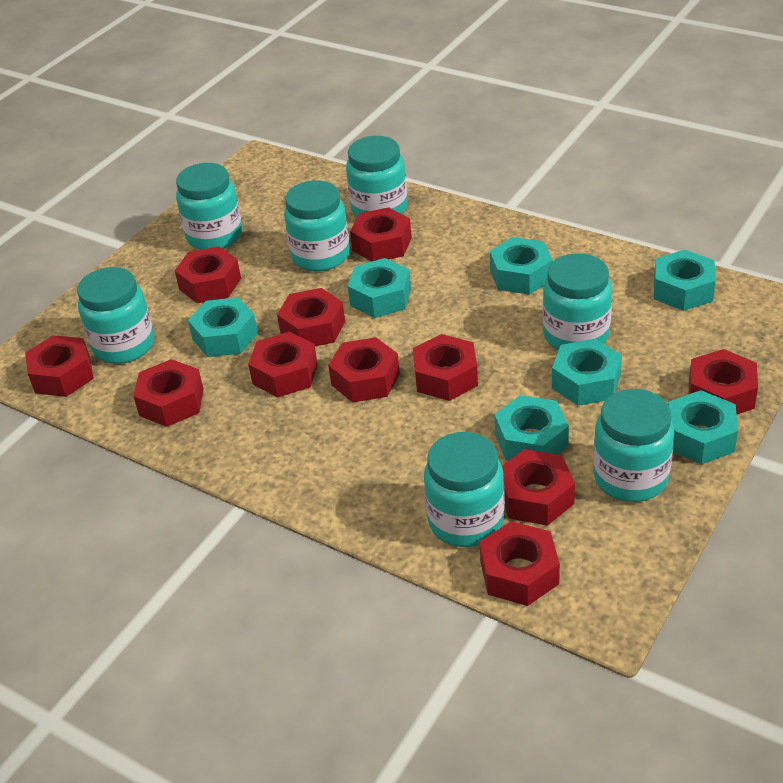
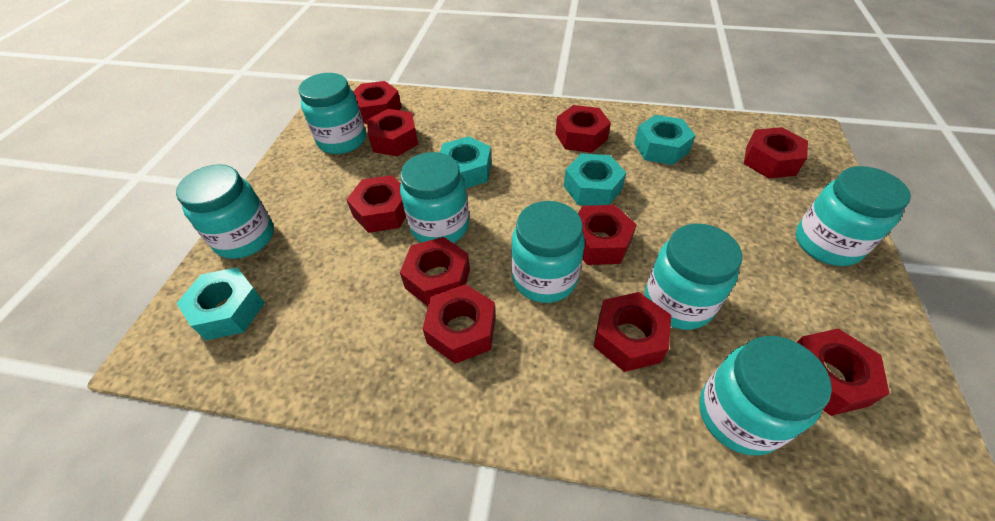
red nut: 11 -> 10
turquoise nut: 7 -> 4

